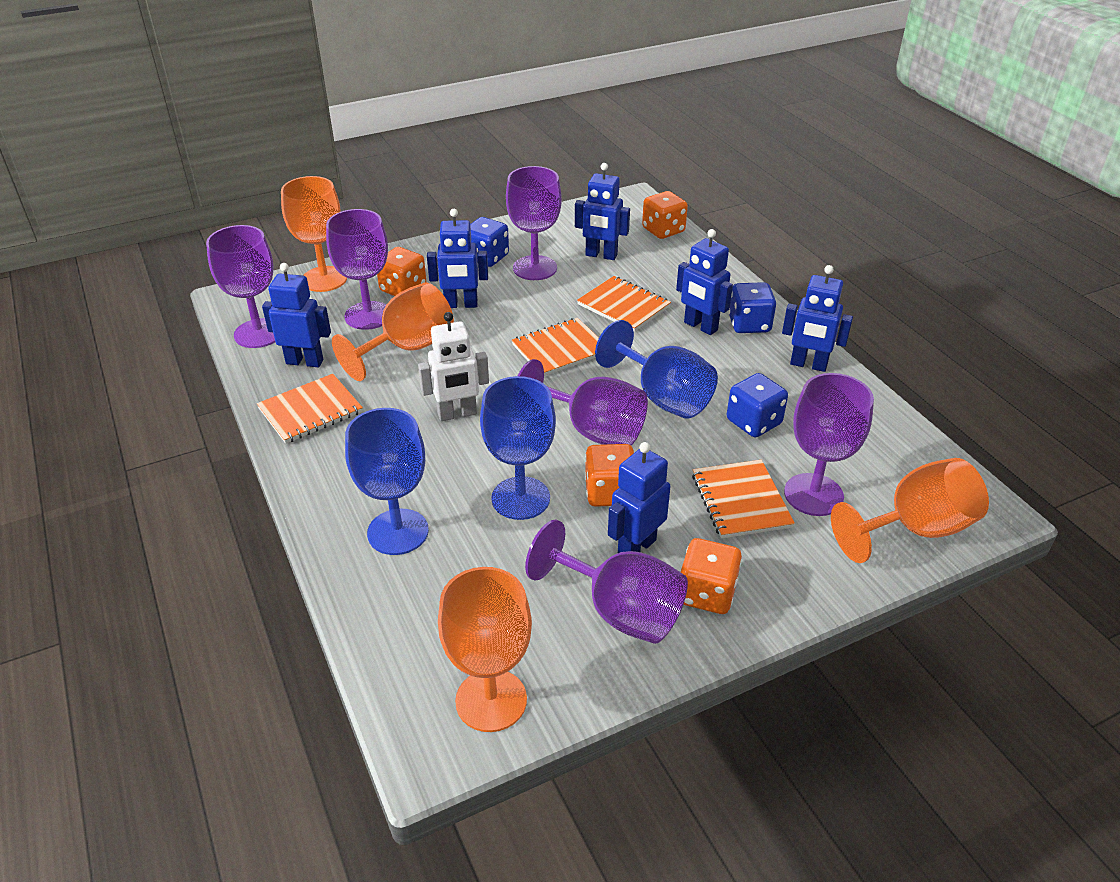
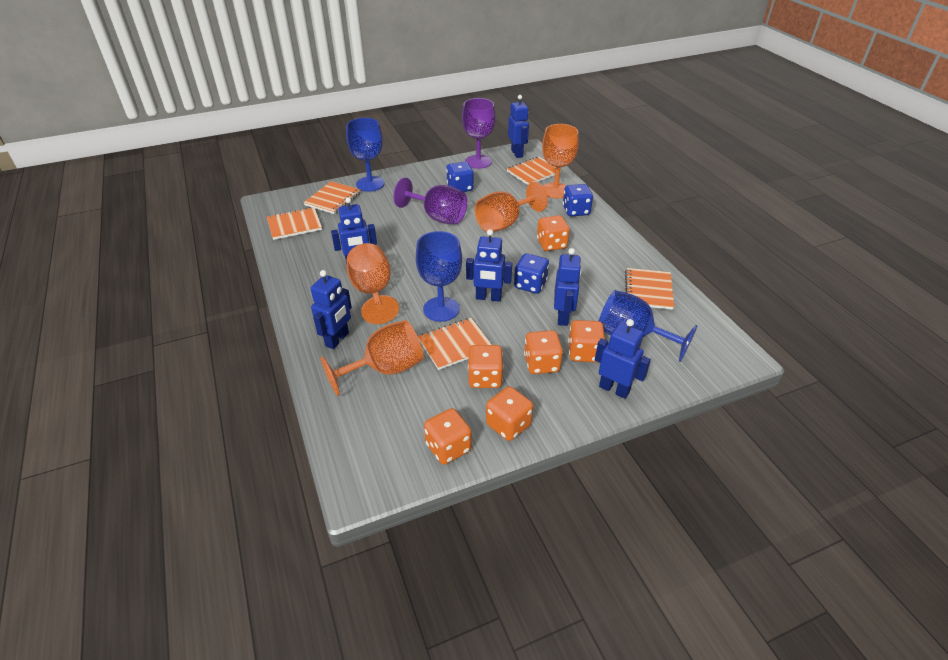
orange dice: 4 -> 6
orange notebook: 4 -> 5
purple goblet: 6 -> 2
white robot: 1 -> 0

